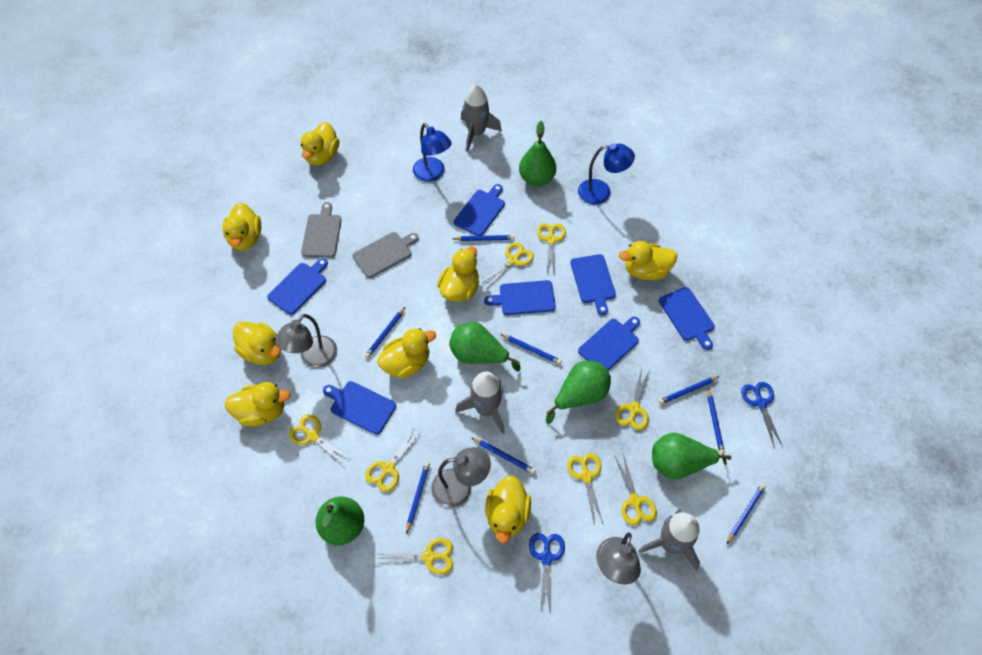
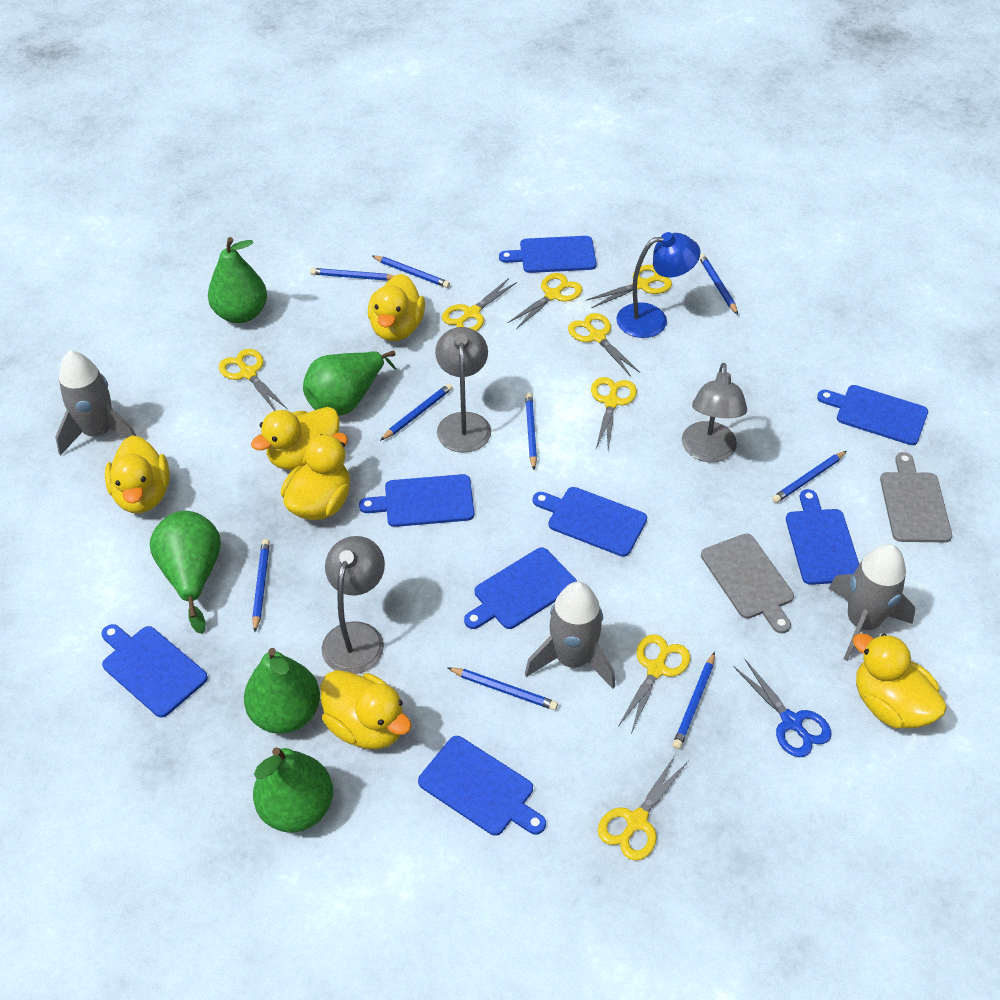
blue cutting board: 7 -> 8
blue lamp: 2 -> 1
blue pencil: 8 -> 9
blue scissors: 2 -> 1
yellow duck: 8 -> 6

